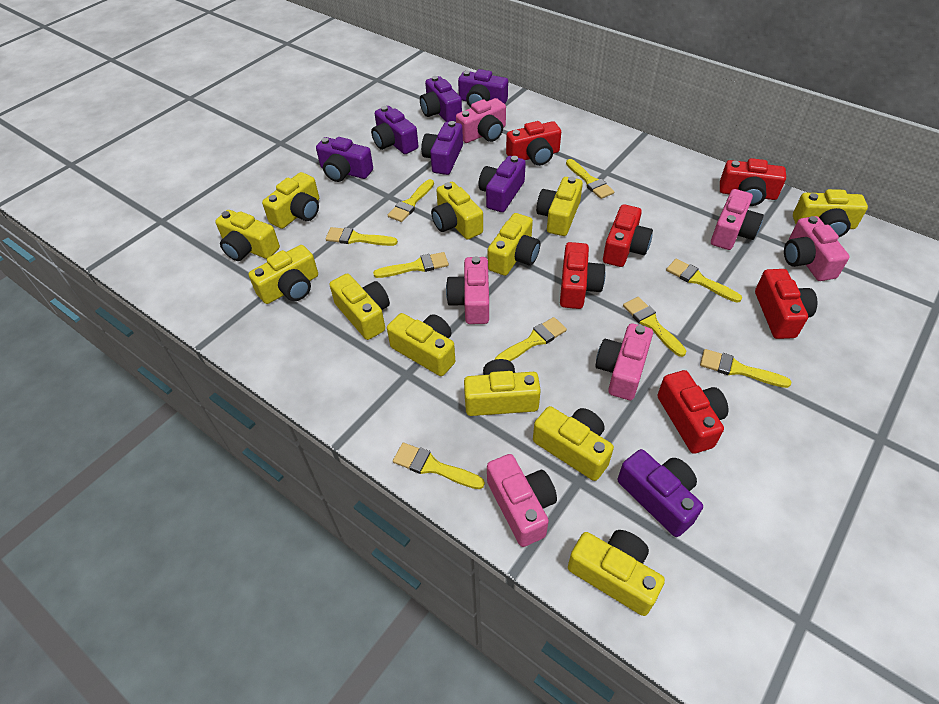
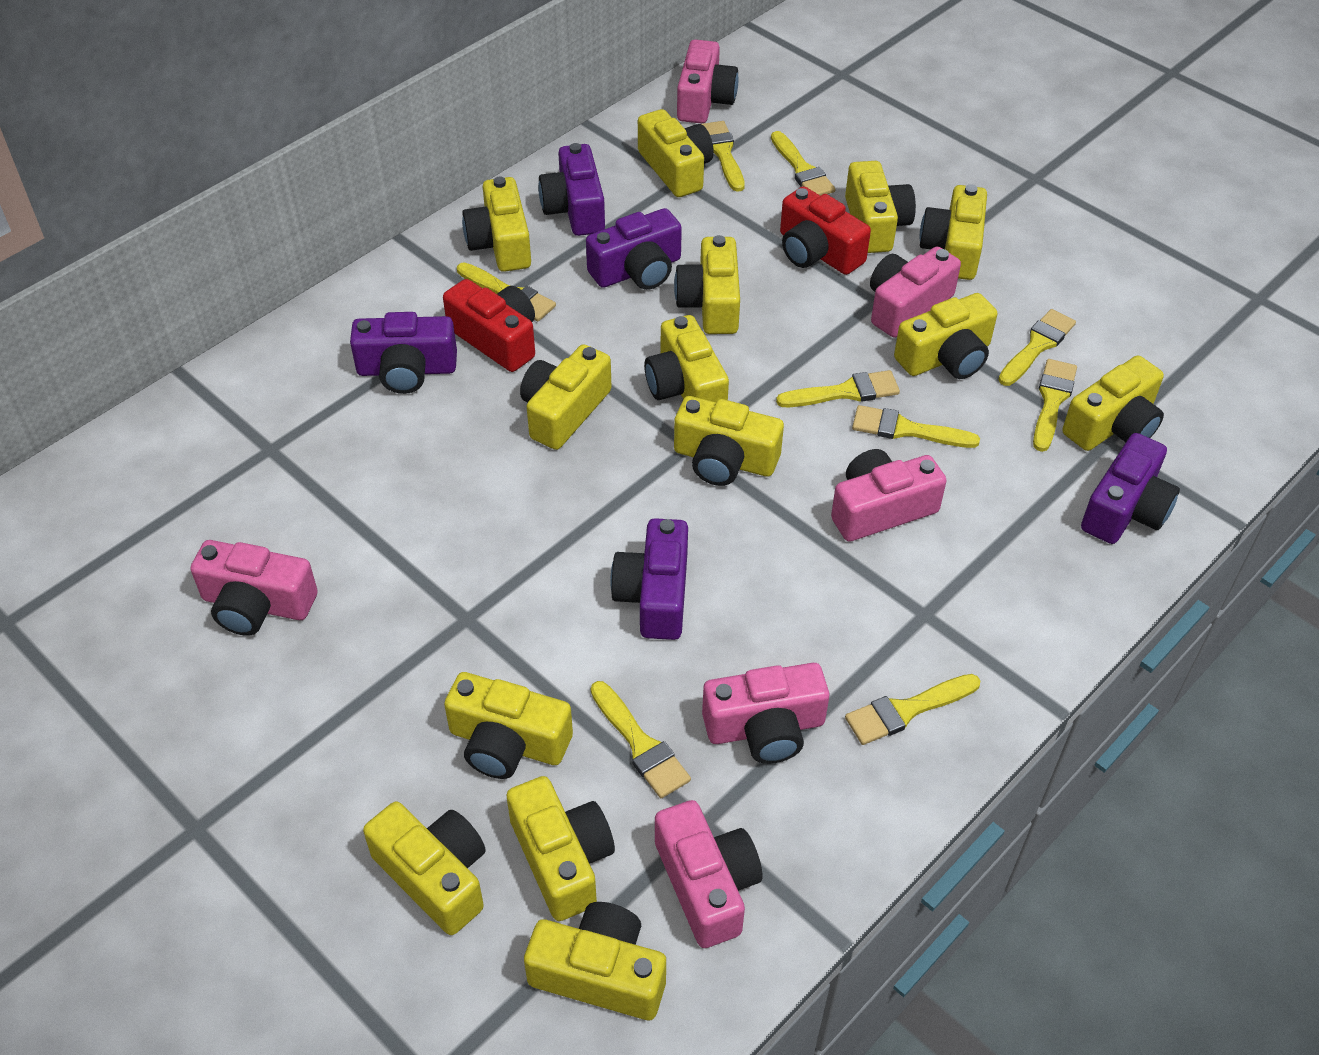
purple camera: 7 -> 5
red camera: 6 -> 2
yellow camera: 12 -> 14

